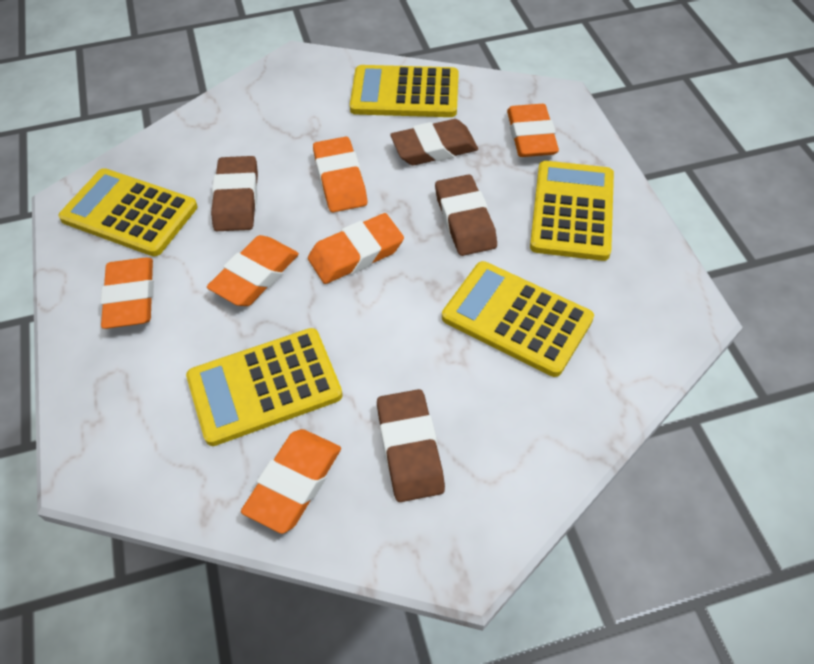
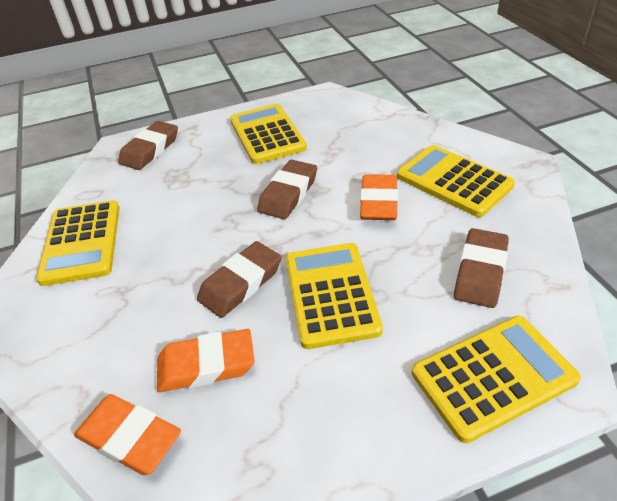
orange eraser: 6 -> 3

